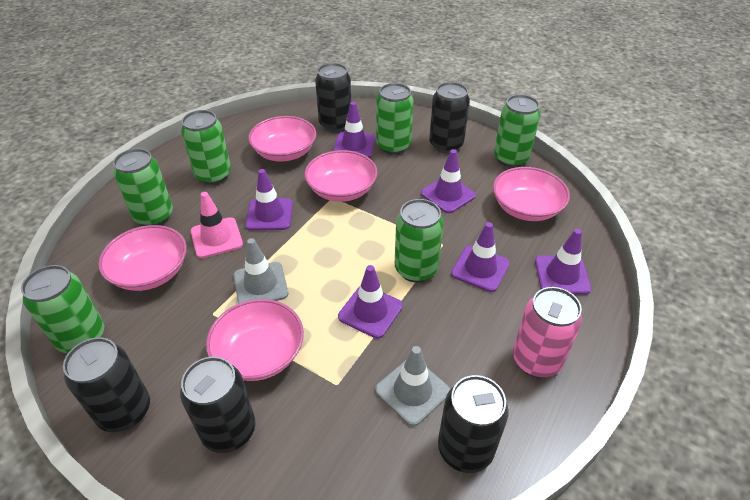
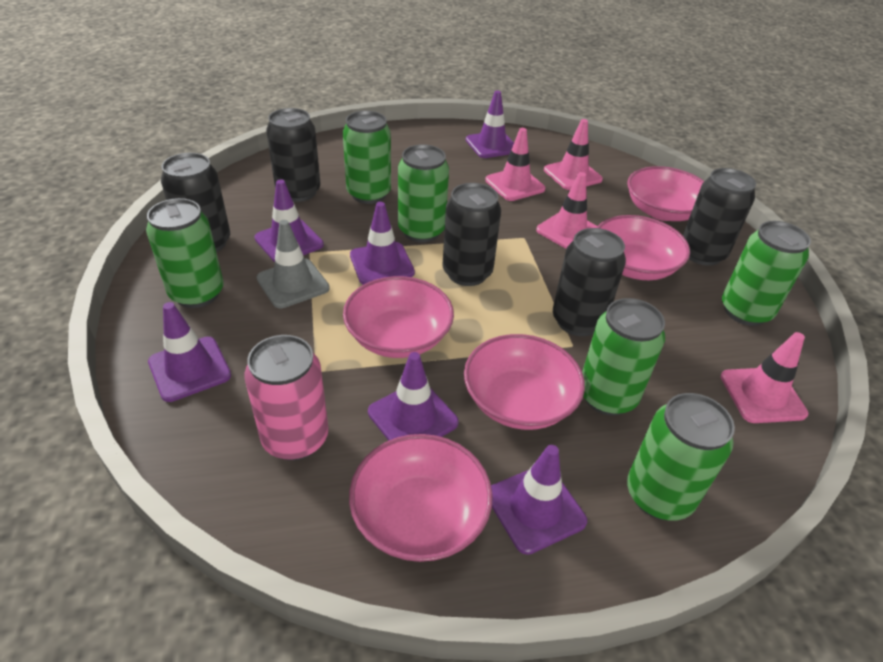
grey traffic cone: 2 -> 1
pink traffic cone: 1 -> 4

